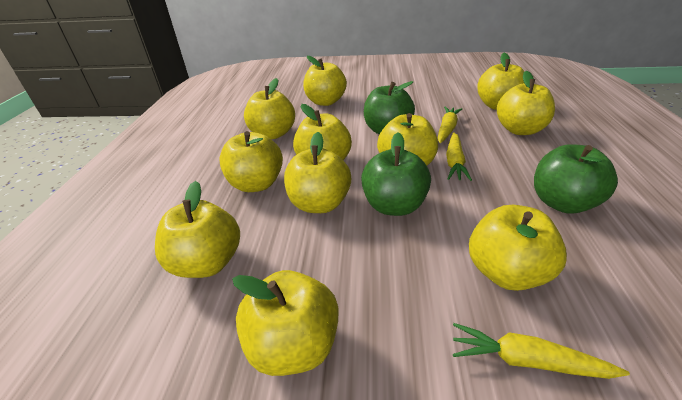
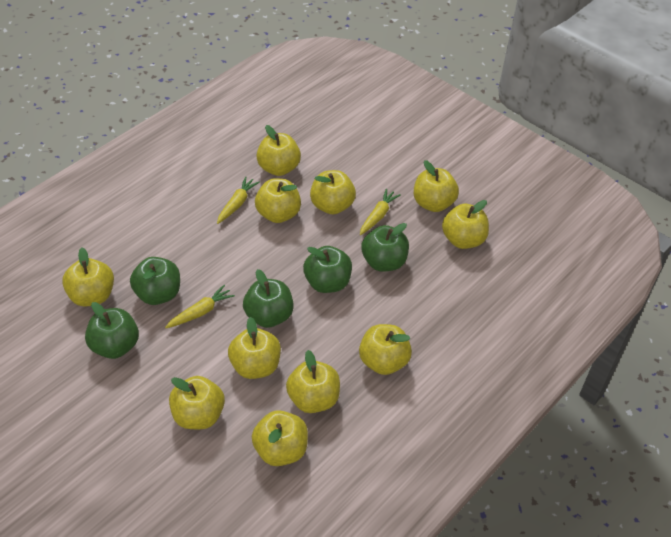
green apple: 3 -> 5

